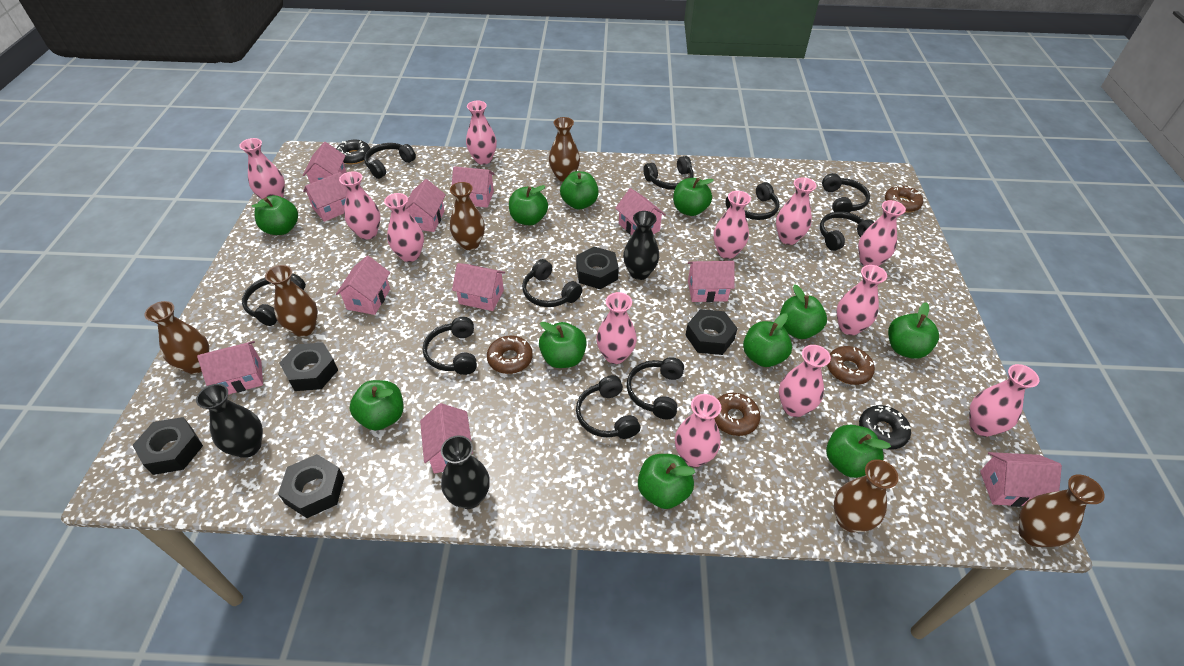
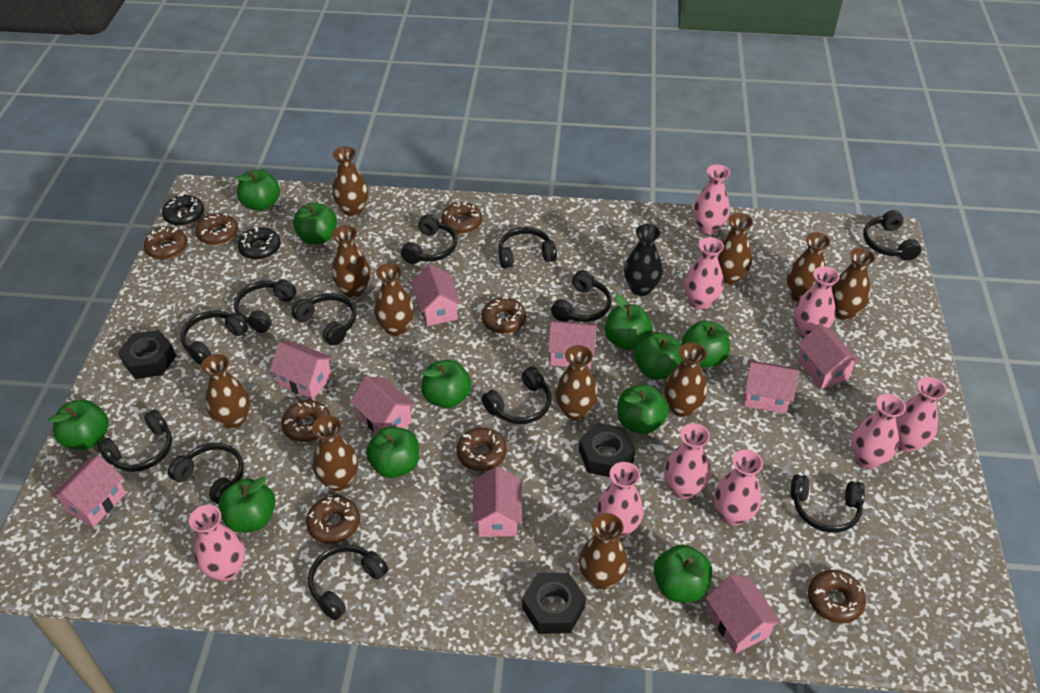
black headphones: 10 -> 12
black nut: 5 -> 3
black vase: 3 -> 1
brown donut: 4 -> 8
brown vase: 6 -> 11
pink house: 11 -> 9
pink vase: 12 -> 9

